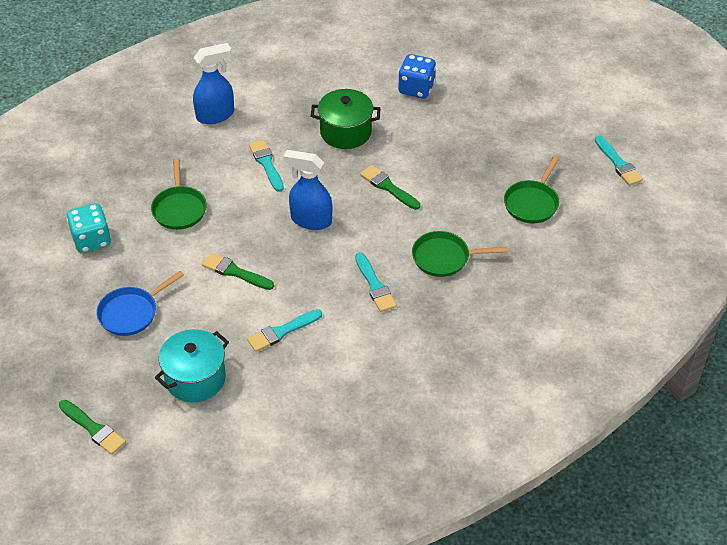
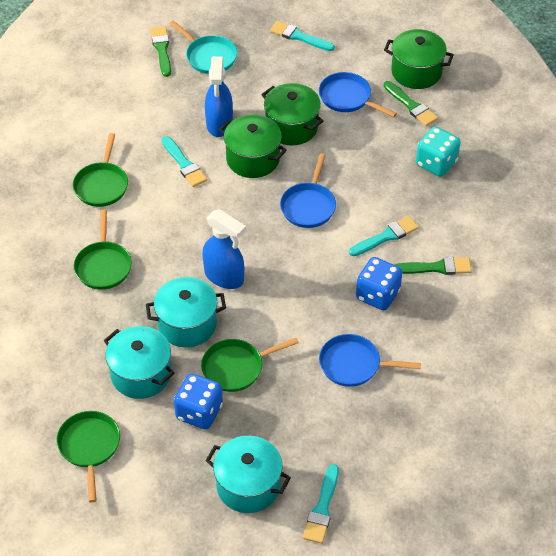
blue dice: 1 -> 2
blue pan: 1 -> 3
green pan: 3 -> 4
green pot: 1 -> 3
turquoise pan: 0 -> 1
turquoise pot: 1 -> 3

